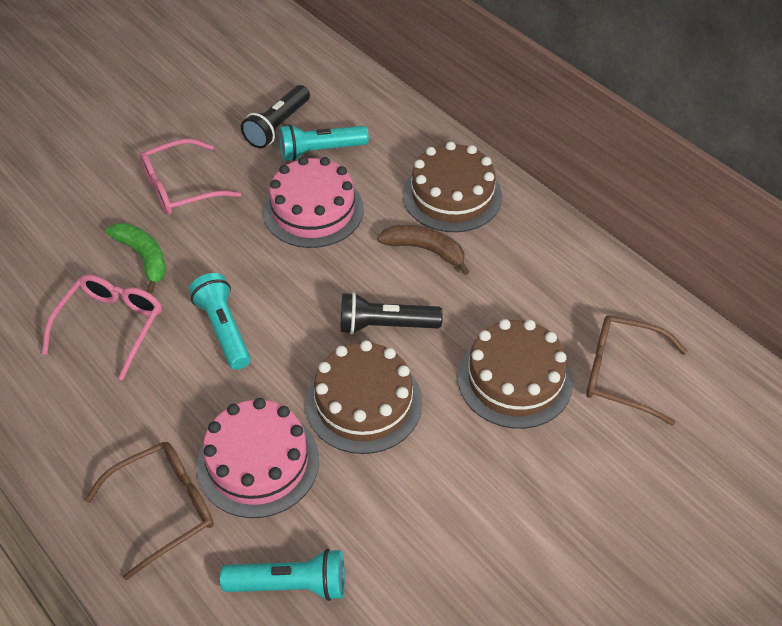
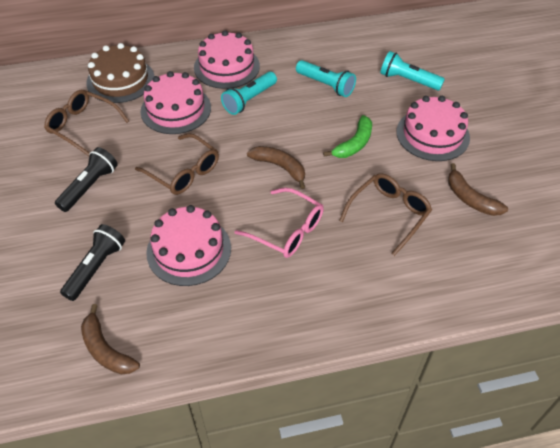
brown banana: 1 -> 3
brown cake: 3 -> 1
brown glasses: 2 -> 3
pink cake: 2 -> 4
pink glasses: 2 -> 1

